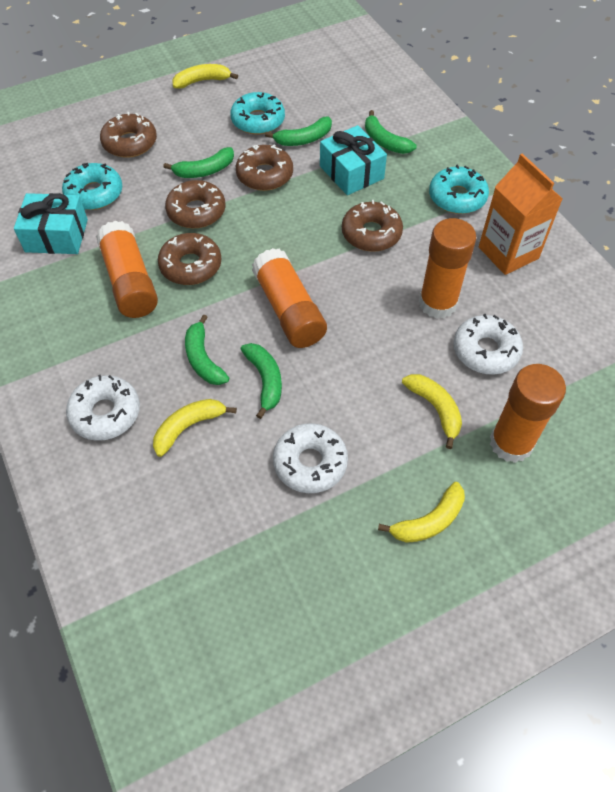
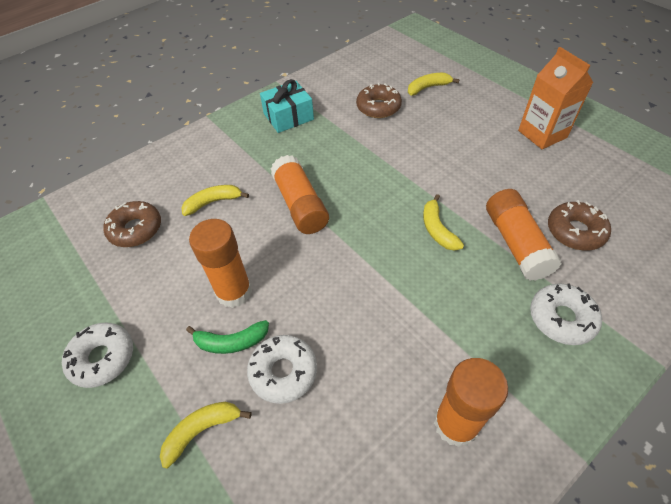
brown donut: 5 -> 3
green banana: 5 -> 1
turquoise donut: 3 -> 0
turquoise gift: 2 -> 1

